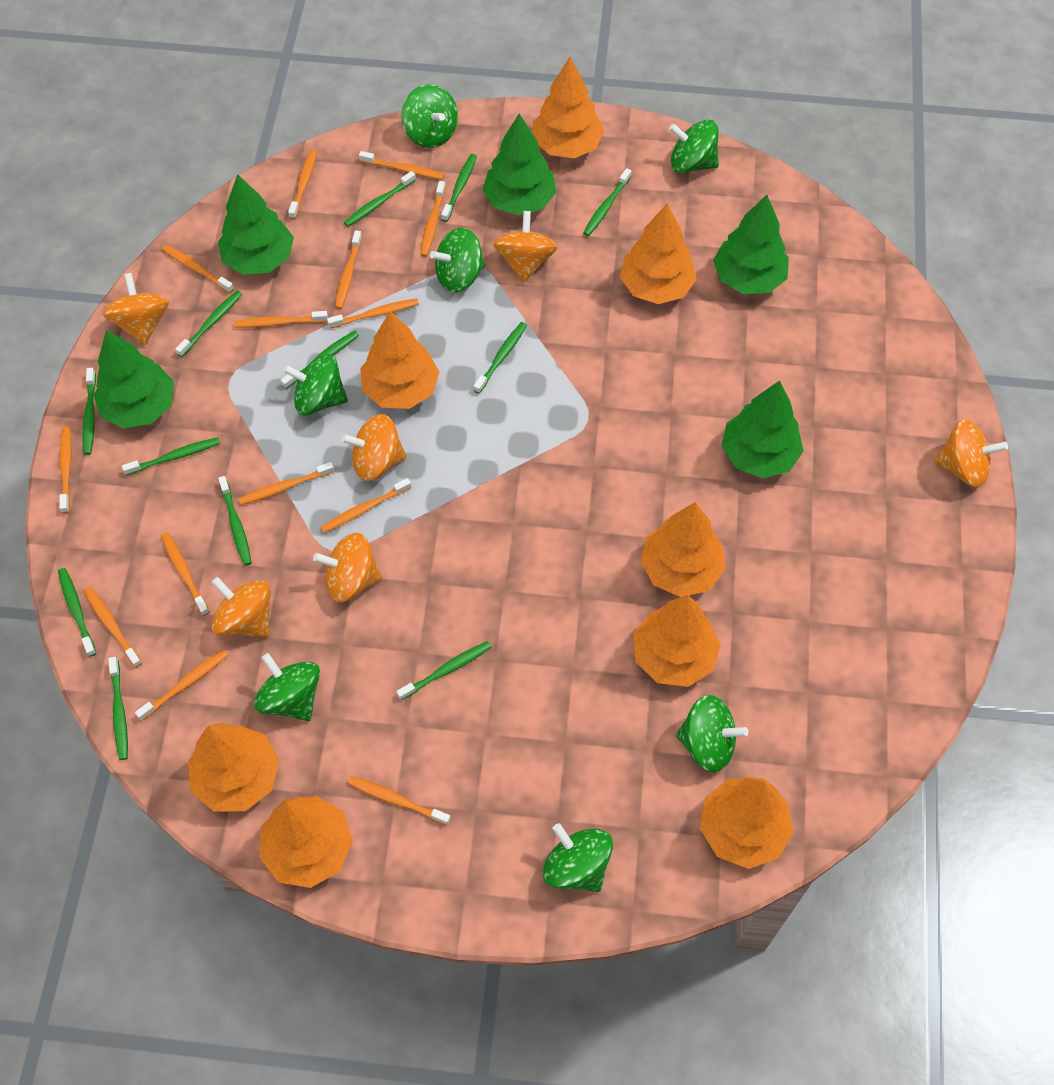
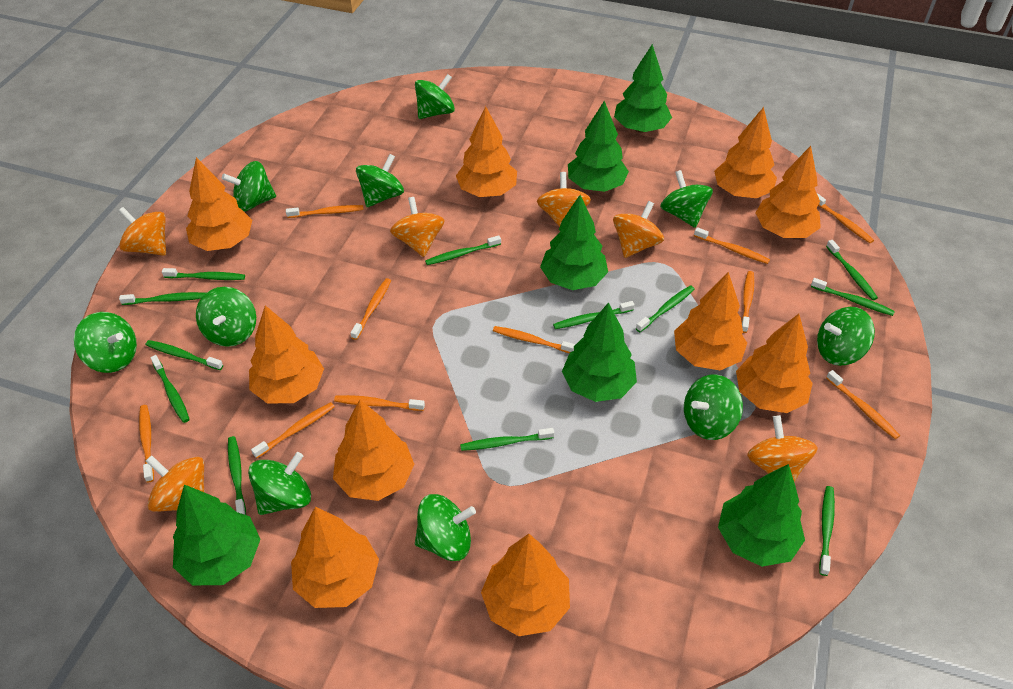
green spinning top: 7 -> 10
green tree: 5 -> 6
orange toothbrush: 14 -> 10
orange tree: 8 -> 10

